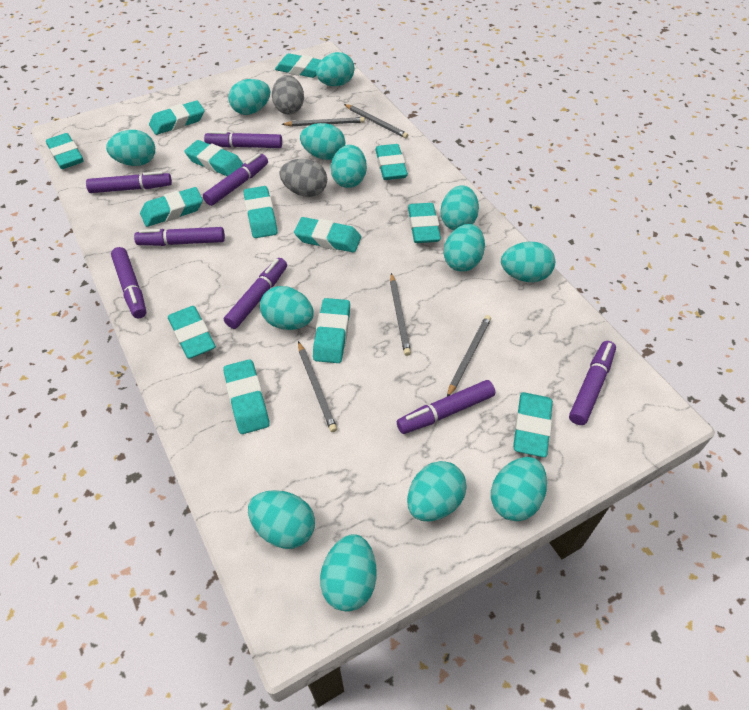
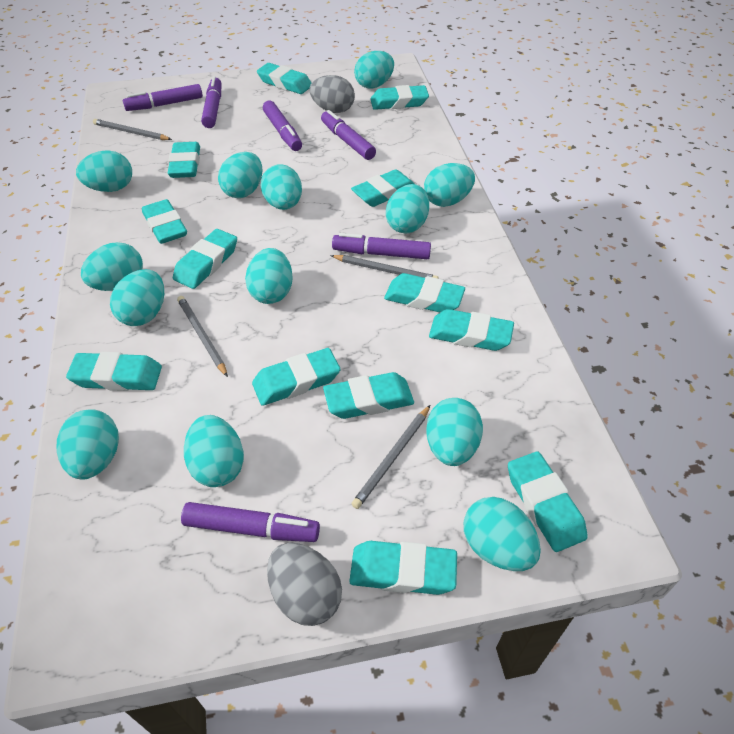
grey pencil: 5 -> 4
purple marker: 8 -> 6

